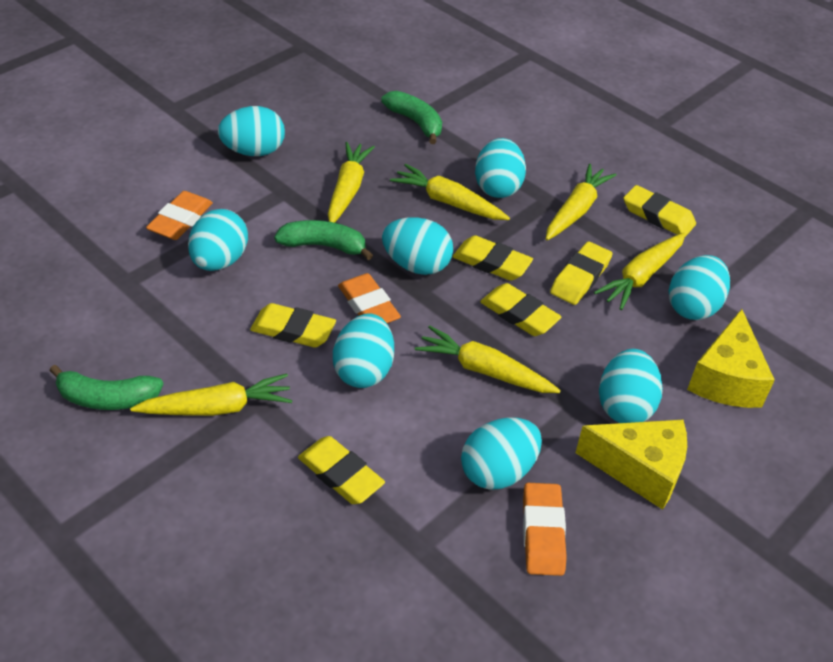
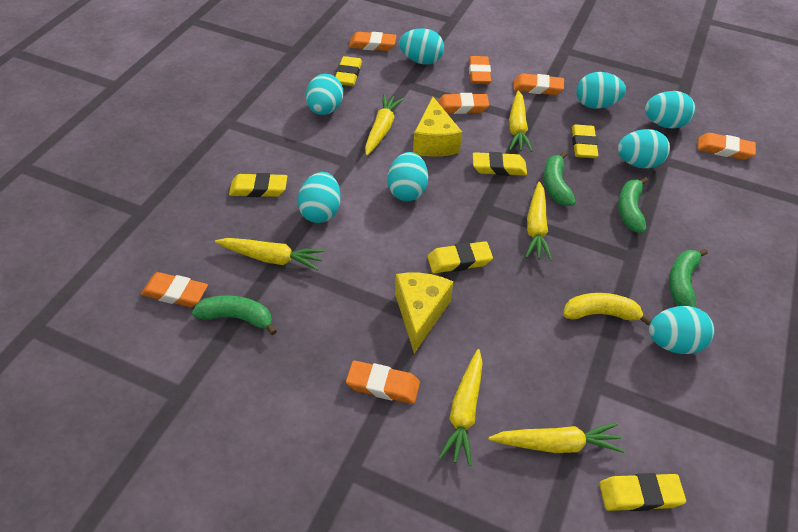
green banana: 3 -> 4
orange eraser: 3 -> 7
yellow banana: 0 -> 1

